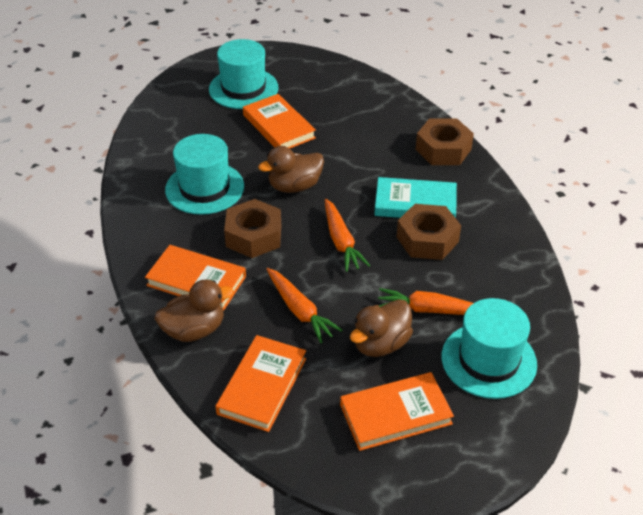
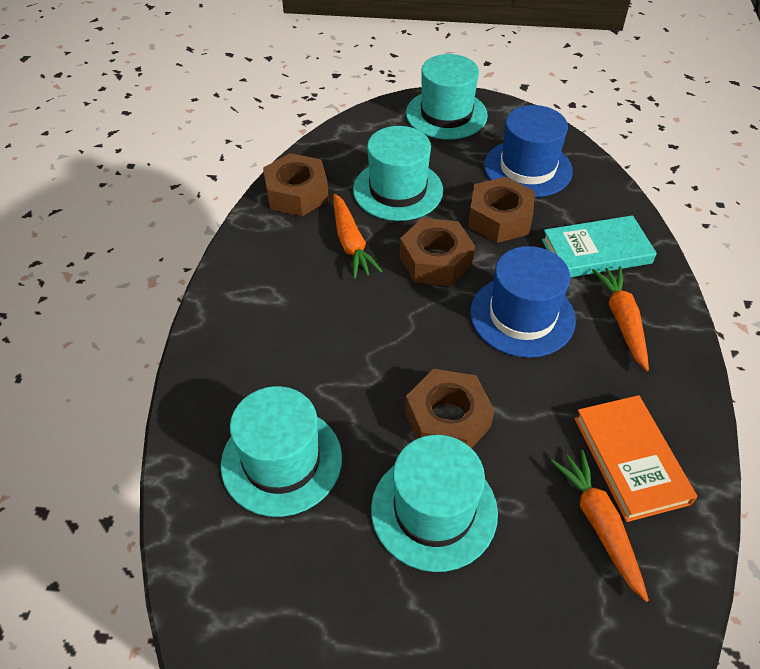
blue hat: 0 -> 2
brown duck: 3 -> 0
brown nut: 3 -> 4
orange book: 4 -> 1
turquoise hat: 3 -> 4

